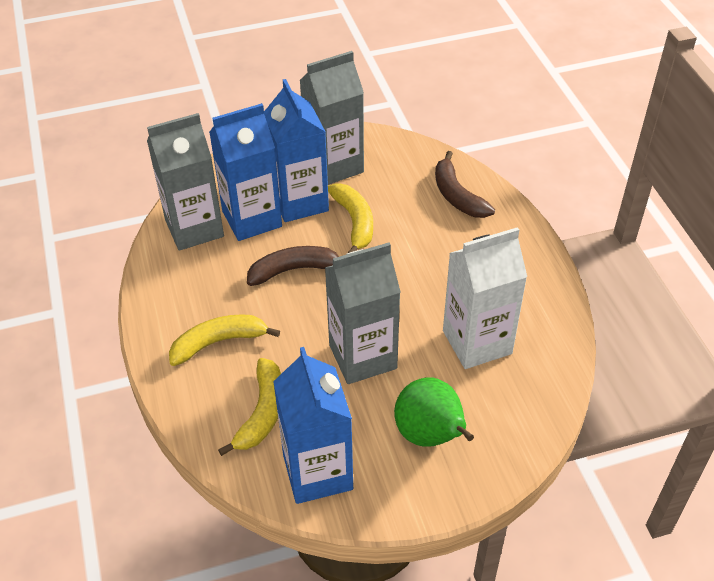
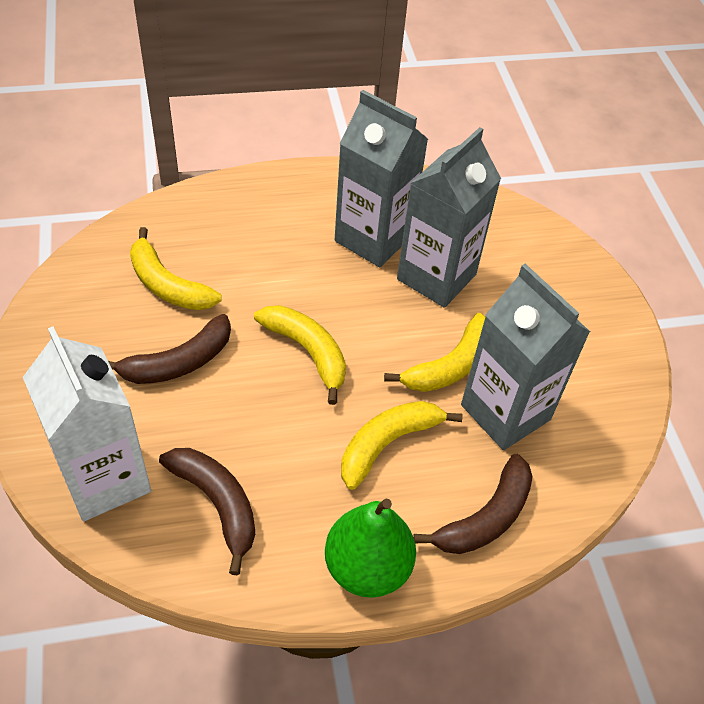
blue carton: 3 -> 0
brown banana: 2 -> 3
yellow banana: 3 -> 4

